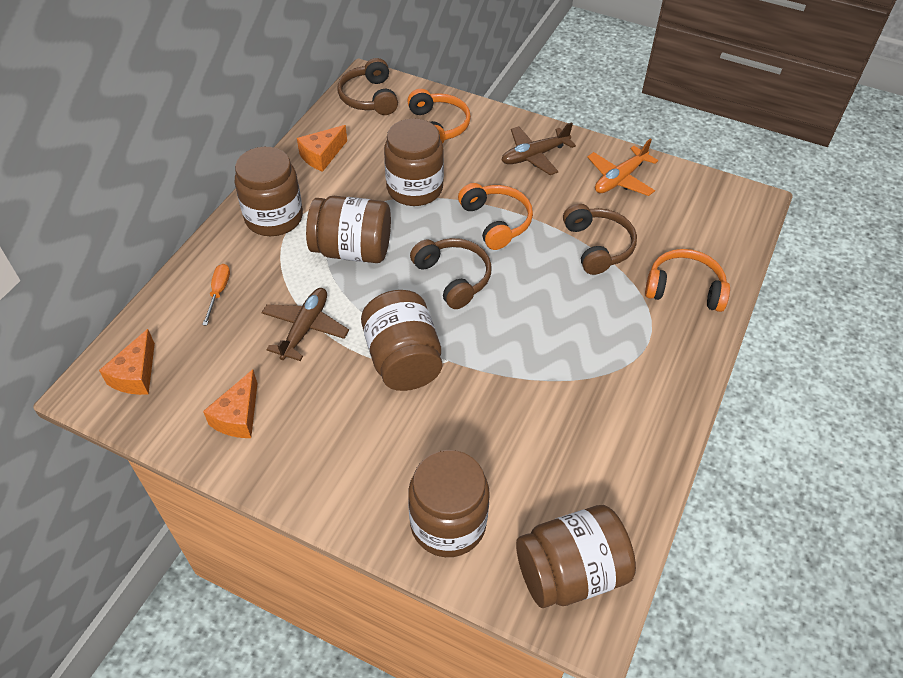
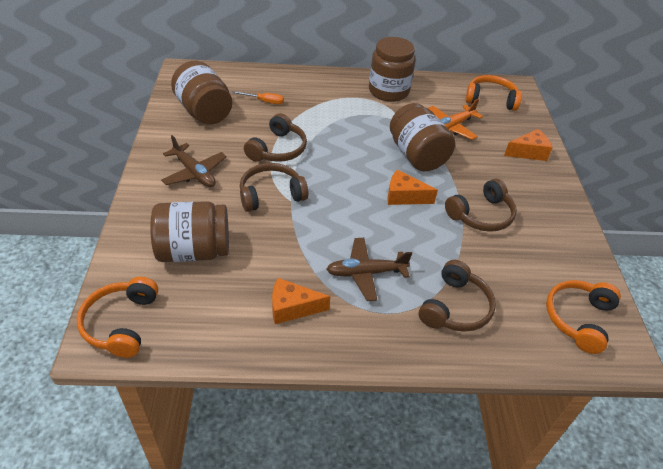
brown headphones: 3 -> 4
brown jar: 6 -> 4

